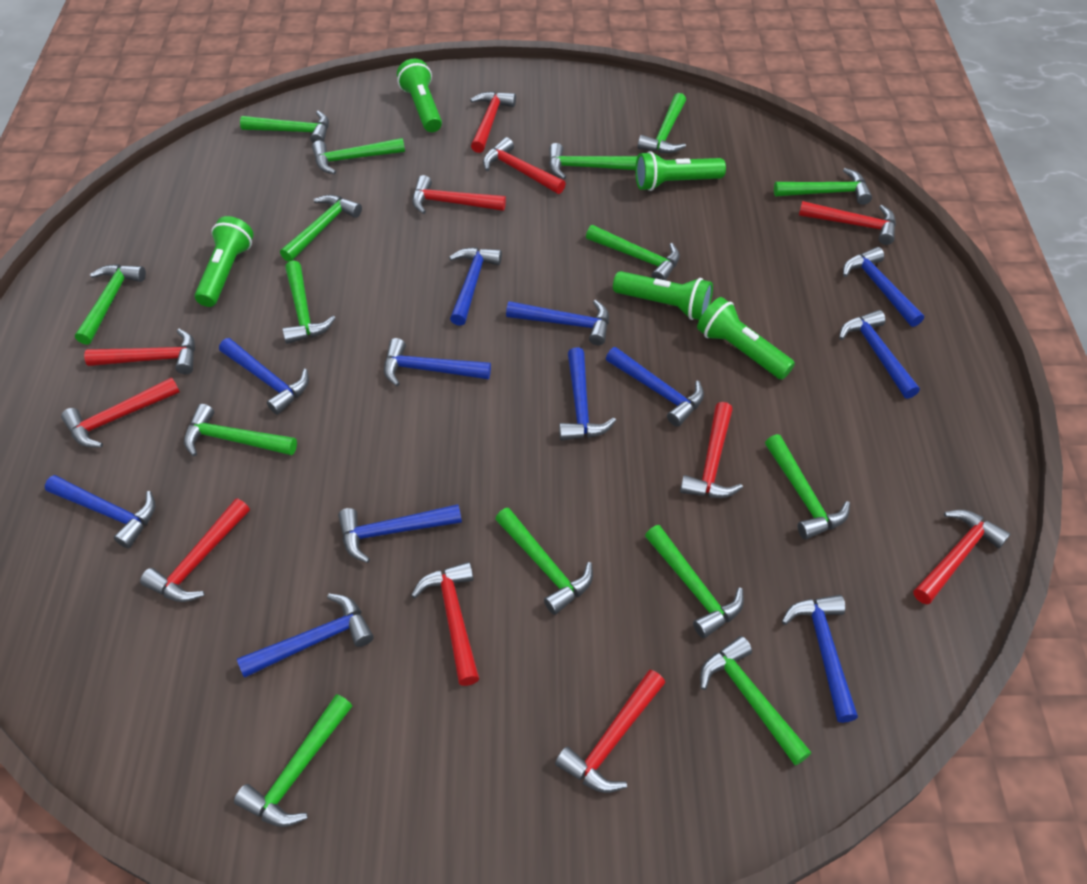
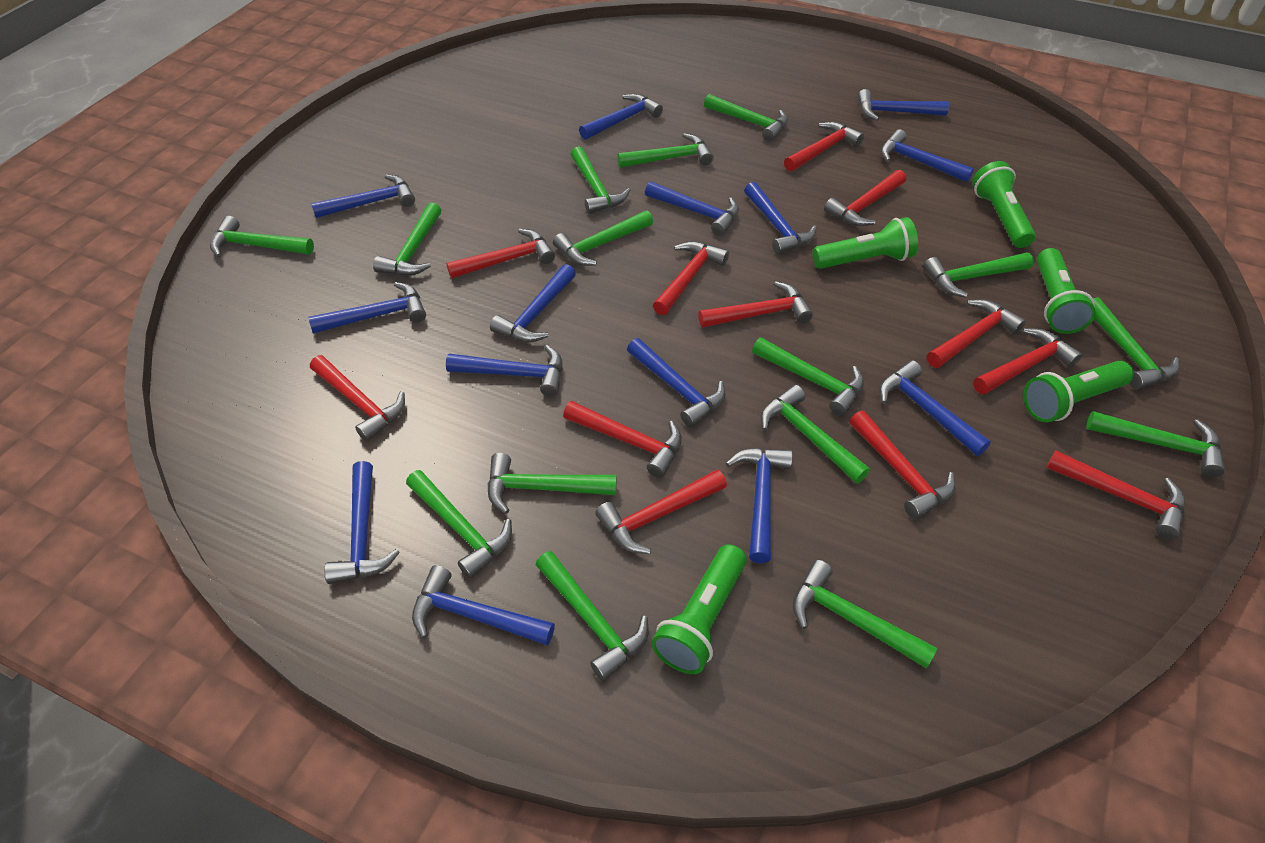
blue hammer: 12 -> 14
red hammer: 11 -> 12

